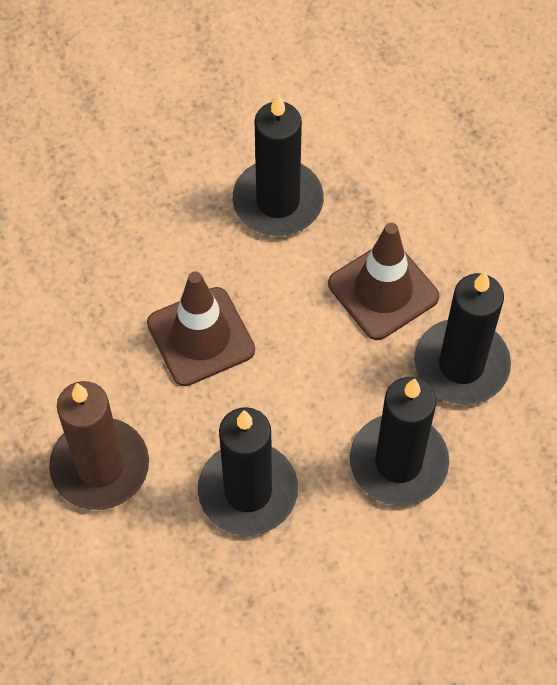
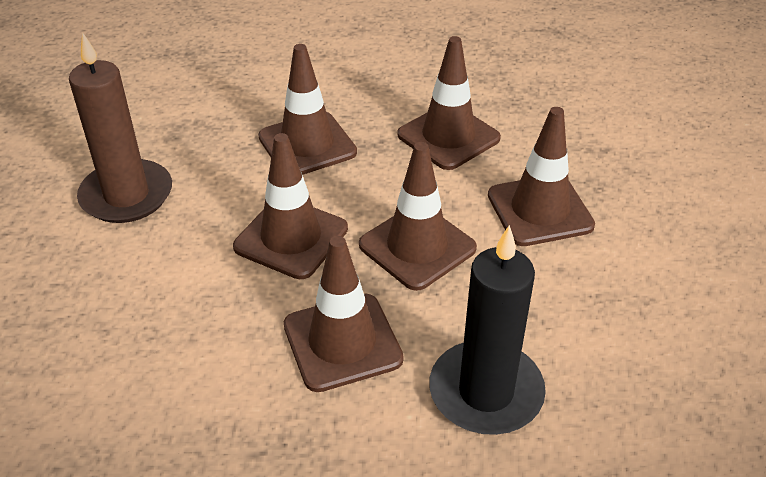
black candle: 4 -> 1
brown traffic cone: 2 -> 6

